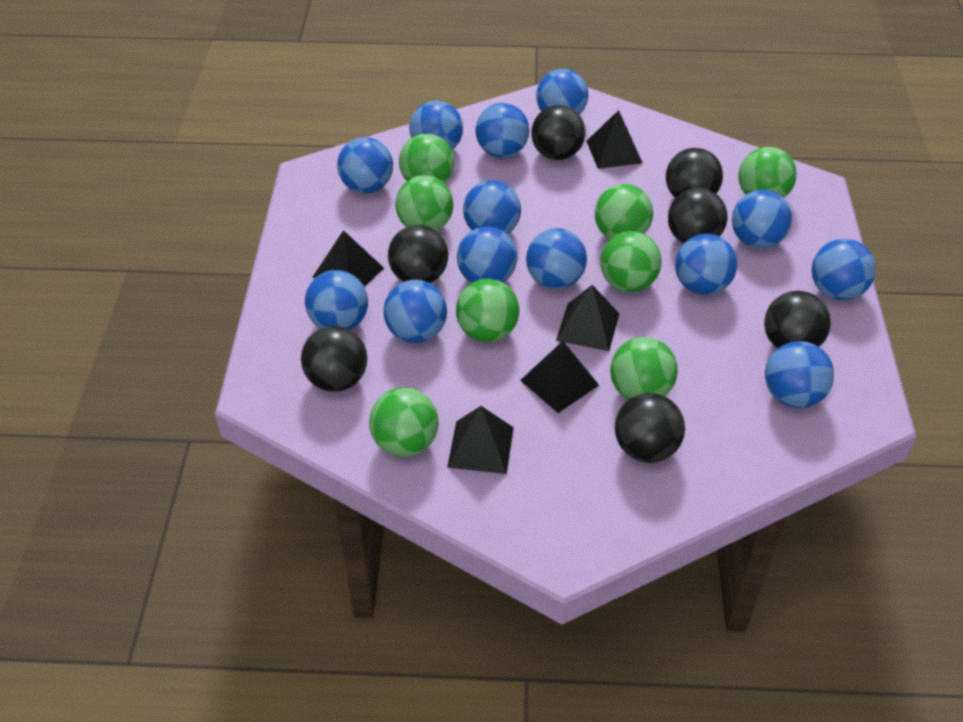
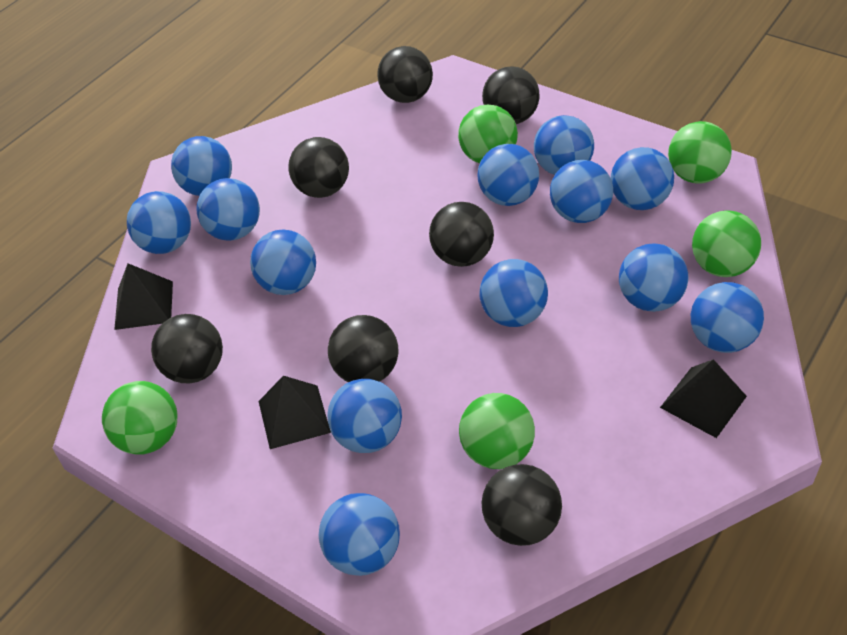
black pyramid: 5 -> 3
green ball: 8 -> 5

